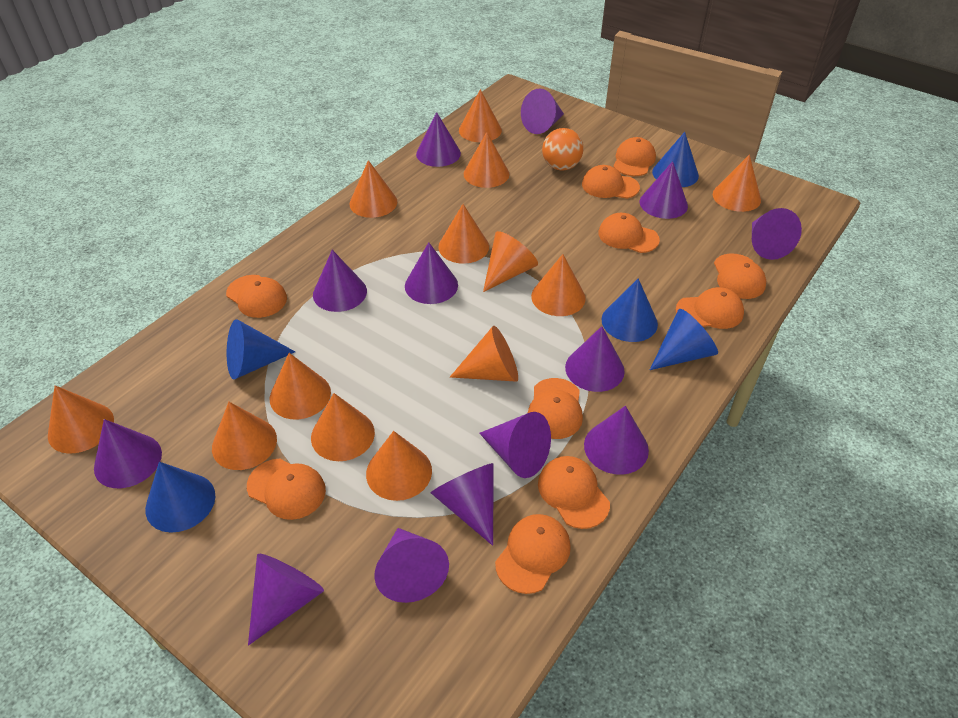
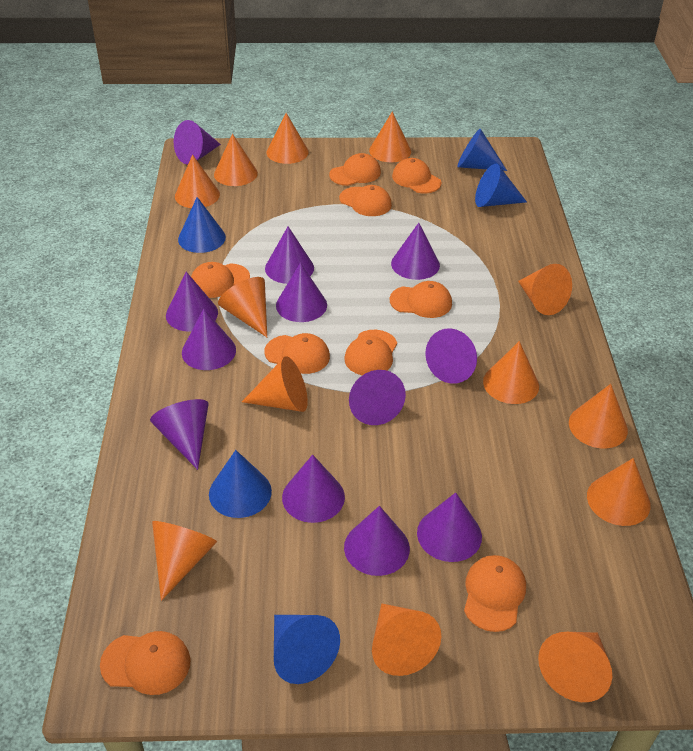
orange ball: 1 -> 0
orange cap: 10 -> 9
purple cone: 13 -> 12

